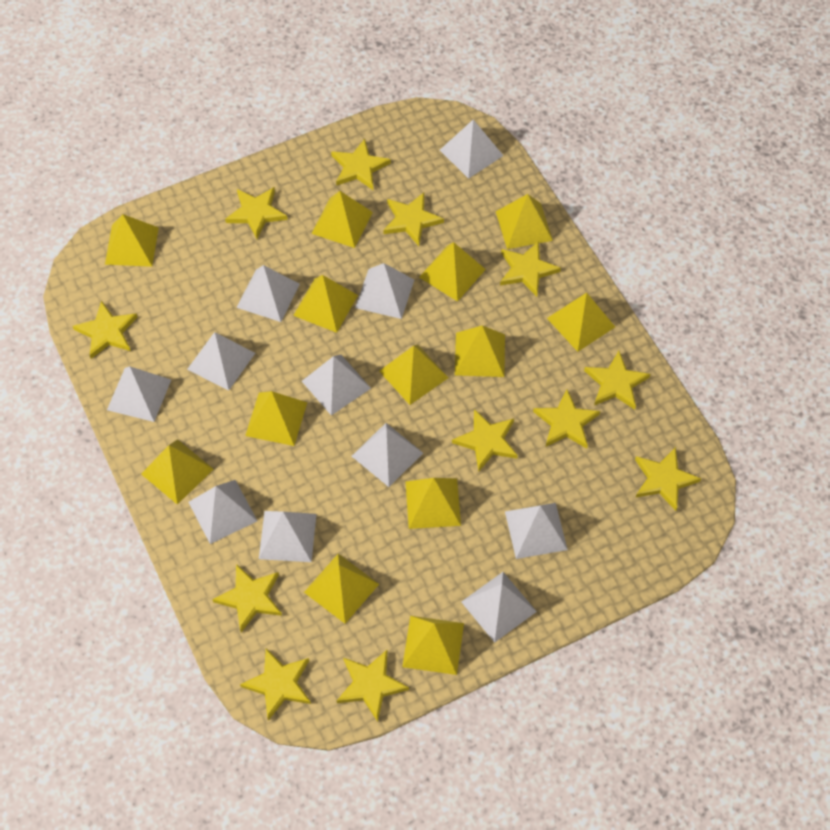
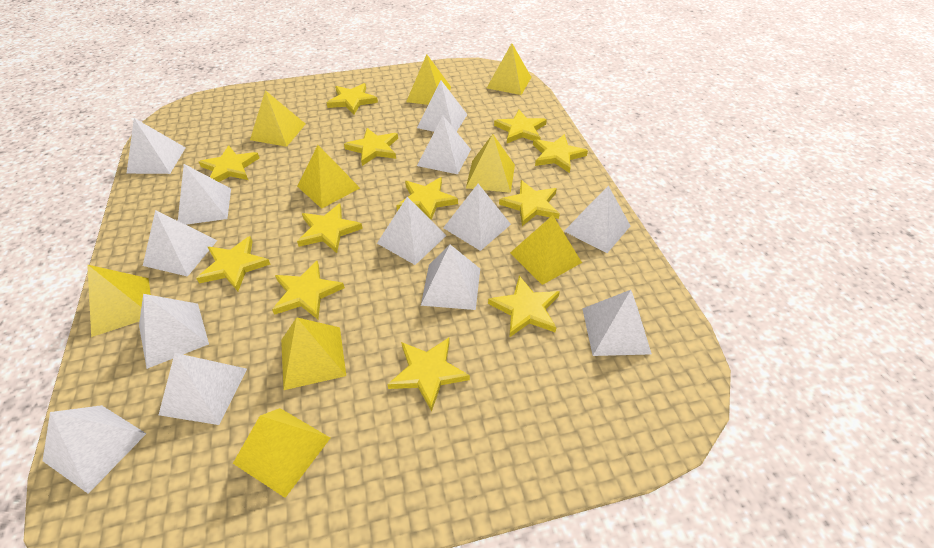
white pyramid: 11 -> 13
yellow pyramid: 13 -> 9

